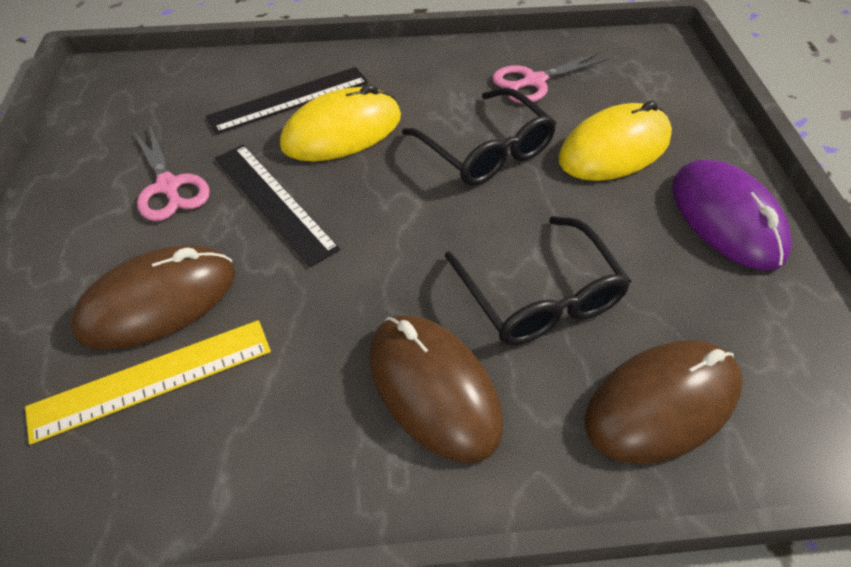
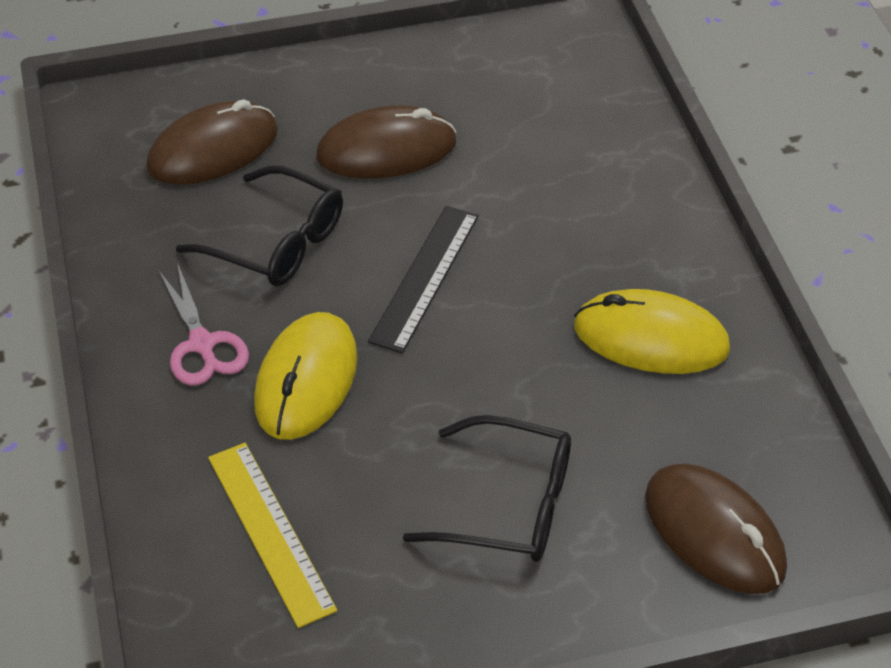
black ruler: 2 -> 1
pink scissors: 2 -> 1
purple mouse: 1 -> 0

